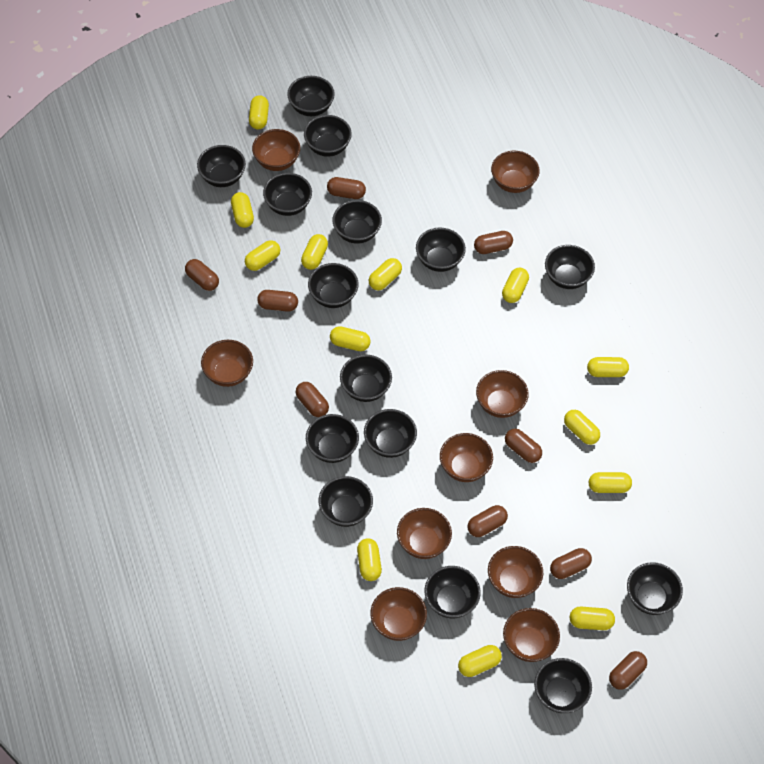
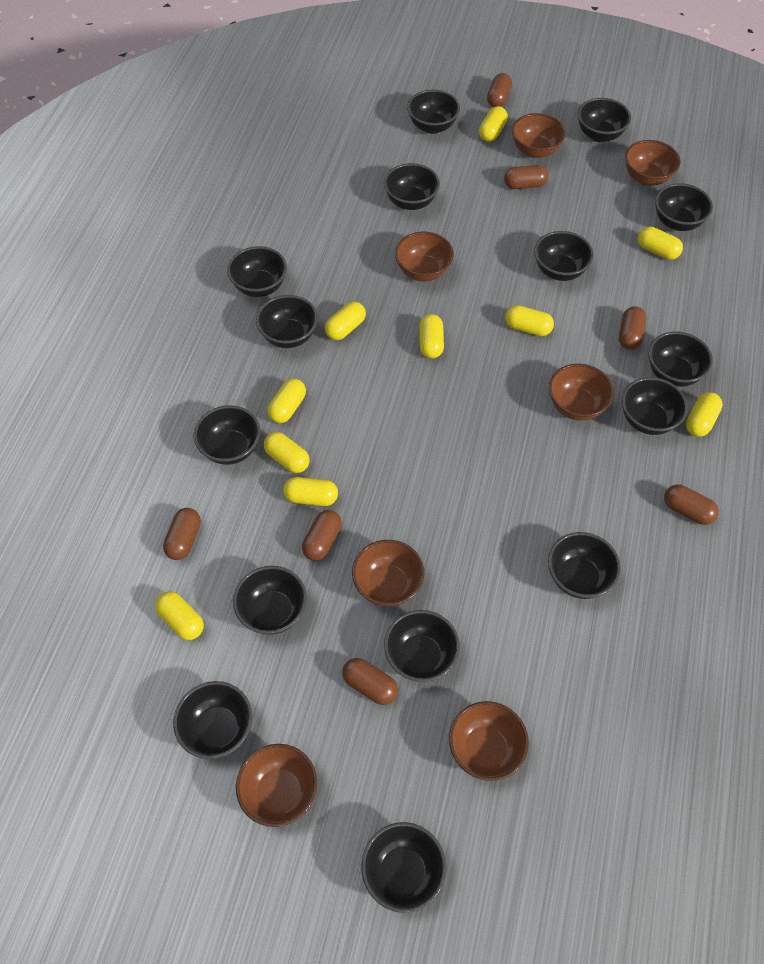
brown bowl: 9 -> 7
brown capsule: 9 -> 7
yellow capsule: 13 -> 10

